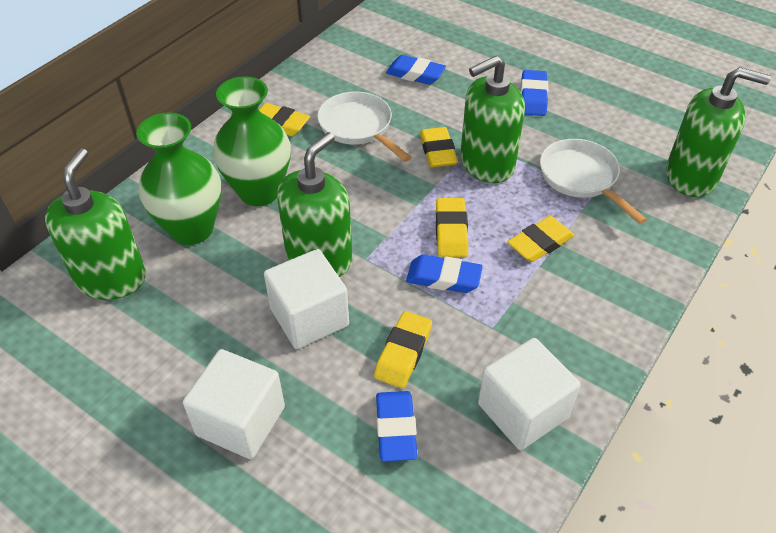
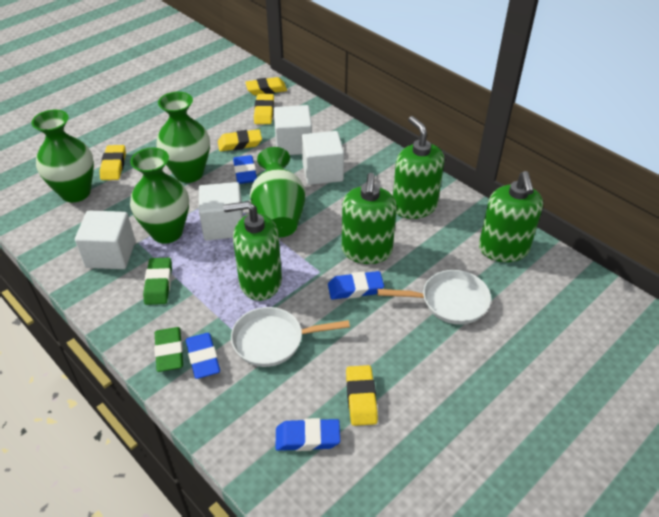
green eraser: 0 -> 2
green vase: 2 -> 4
white cube: 3 -> 4

